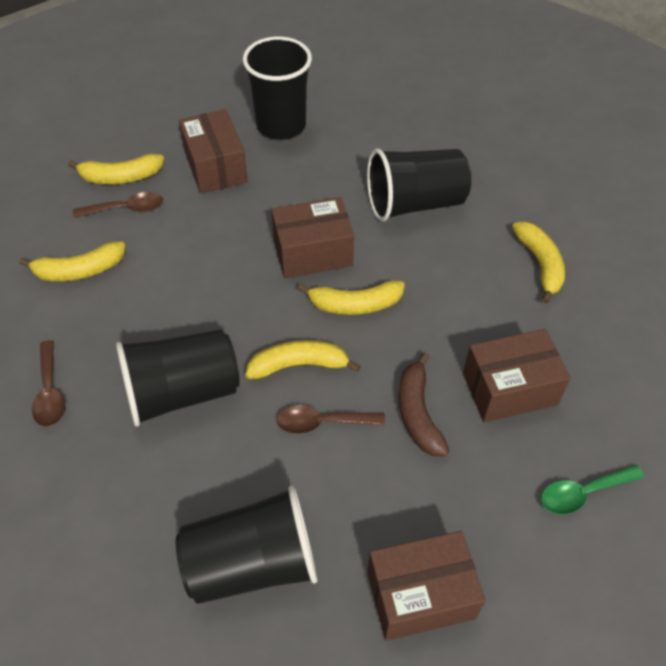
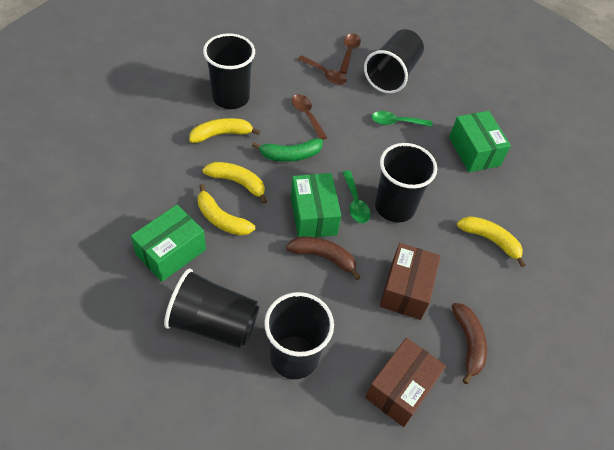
black cup: 4 -> 5
brown banana: 1 -> 2
brown box: 4 -> 2
green banana: 0 -> 1
green box: 0 -> 3
green spoon: 1 -> 2
yellow banana: 5 -> 4

